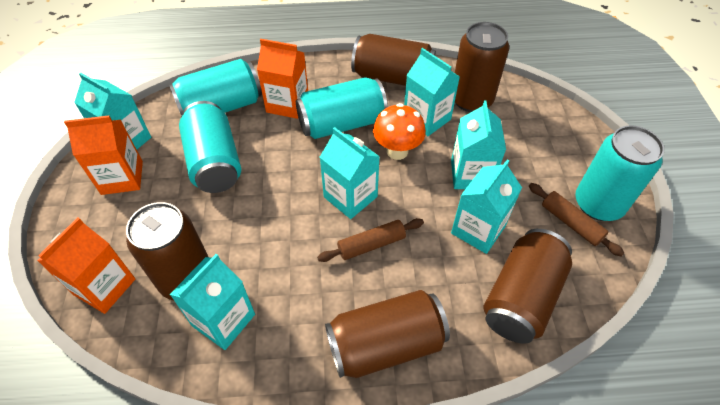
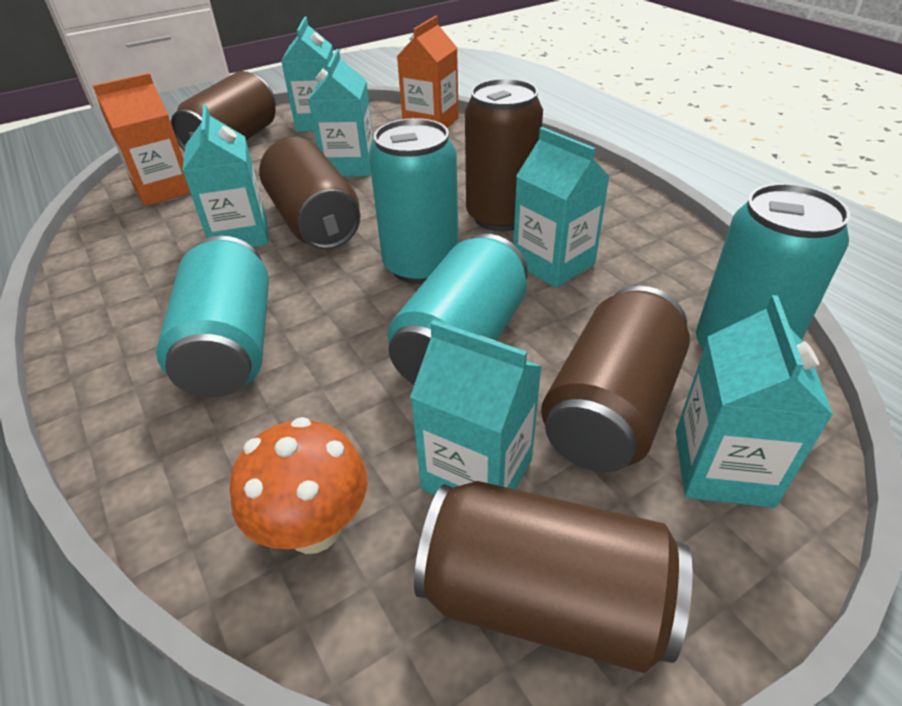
brown rolling pin: 2 -> 0
orange carton: 3 -> 2

